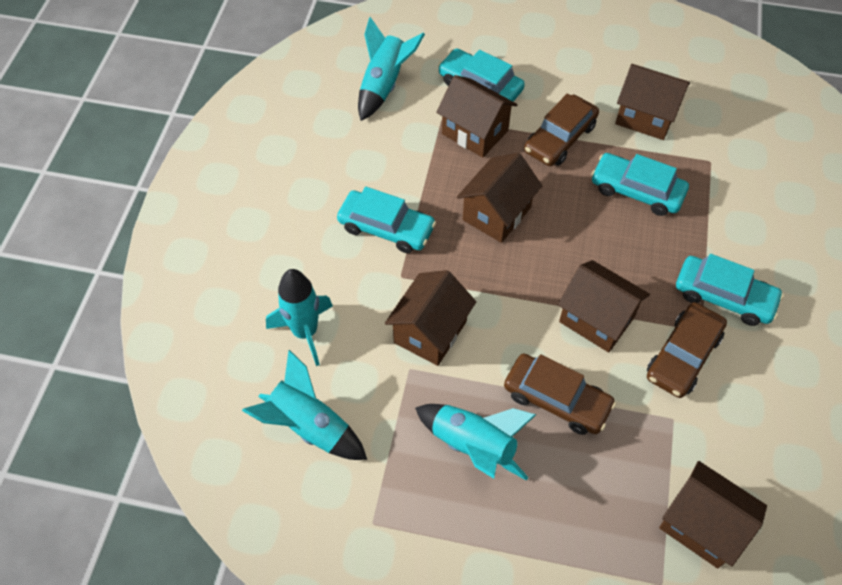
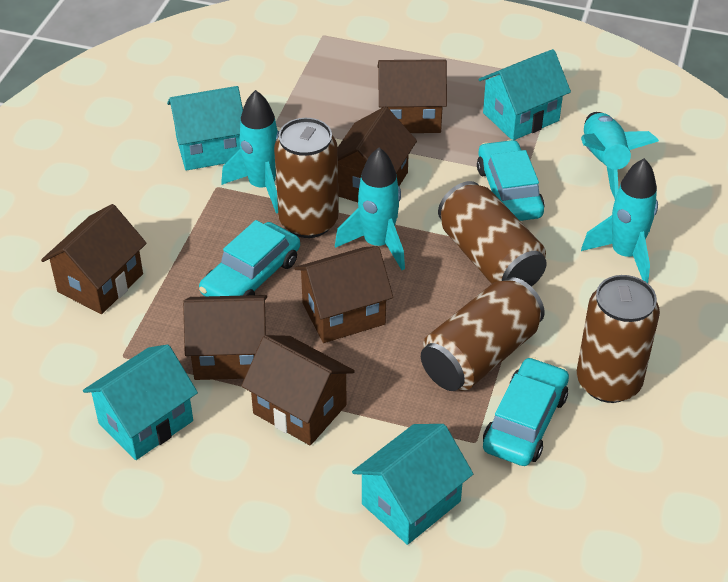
brown can: 0 -> 4
brown car: 3 -> 0
turquoise car: 4 -> 3
turquoise house: 0 -> 4

